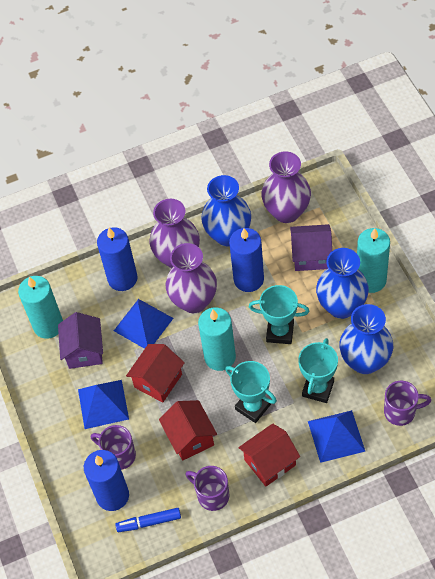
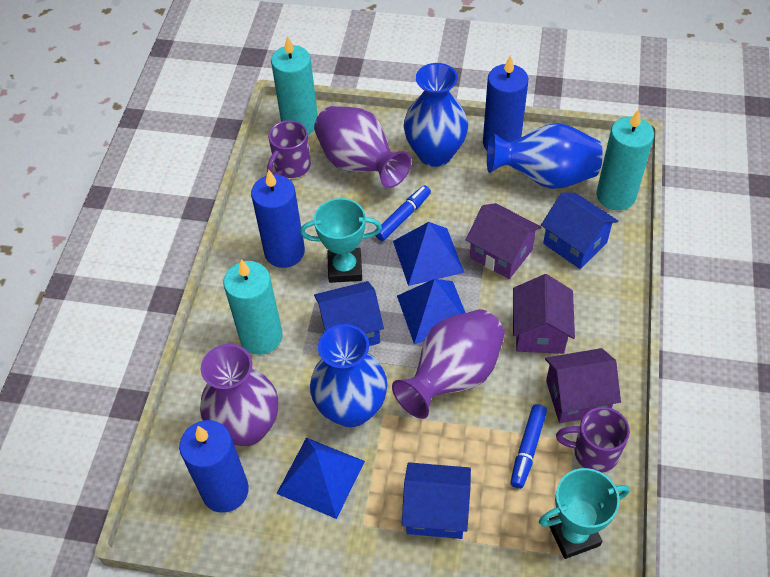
blue house: 0 -> 3
blue marker: 1 -> 2
purple house: 2 -> 3
purple mug: 3 -> 2
red house: 3 -> 0
turquoise trophy: 3 -> 2

